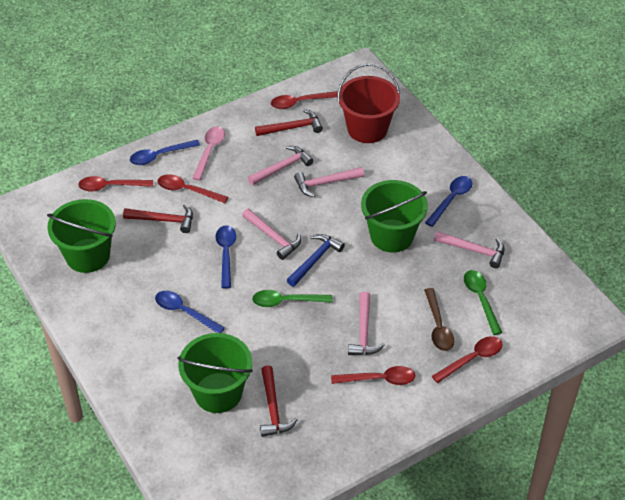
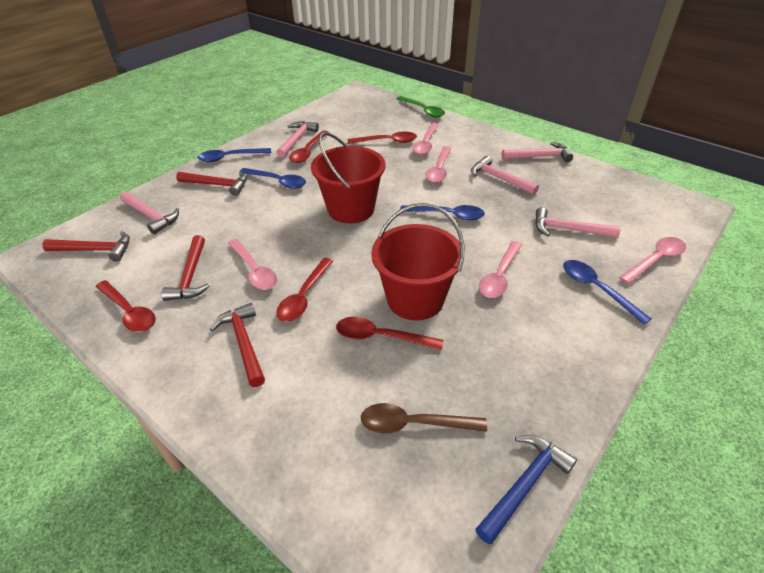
green bucket: 3 -> 0
green spoon: 2 -> 1
pink spoon: 1 -> 5
red bucket: 1 -> 2
red hammer: 3 -> 4

